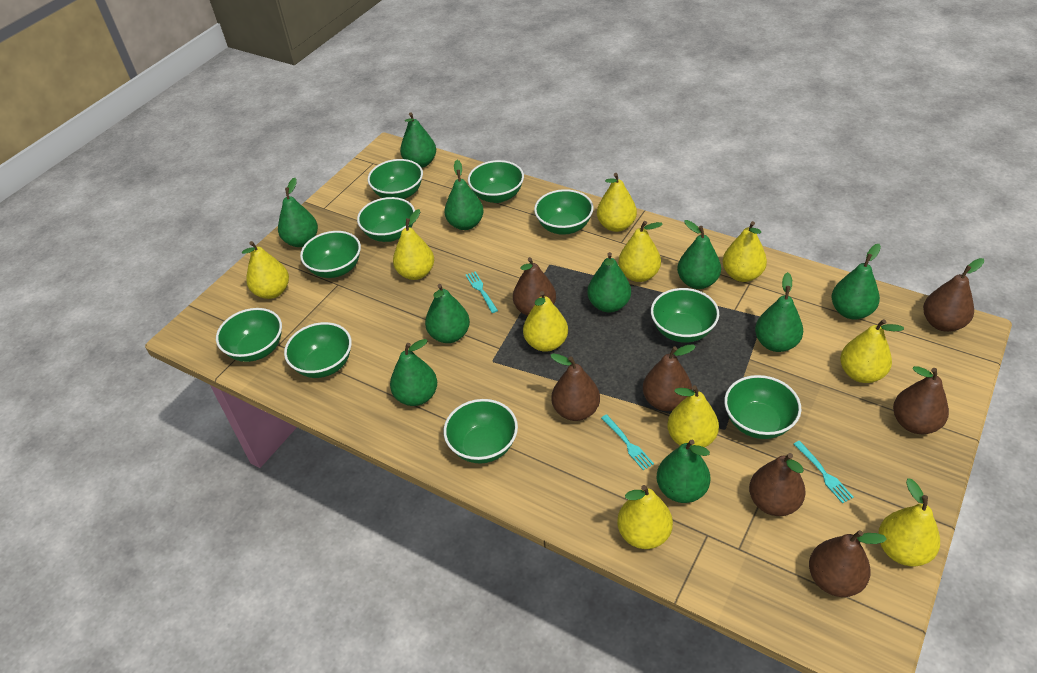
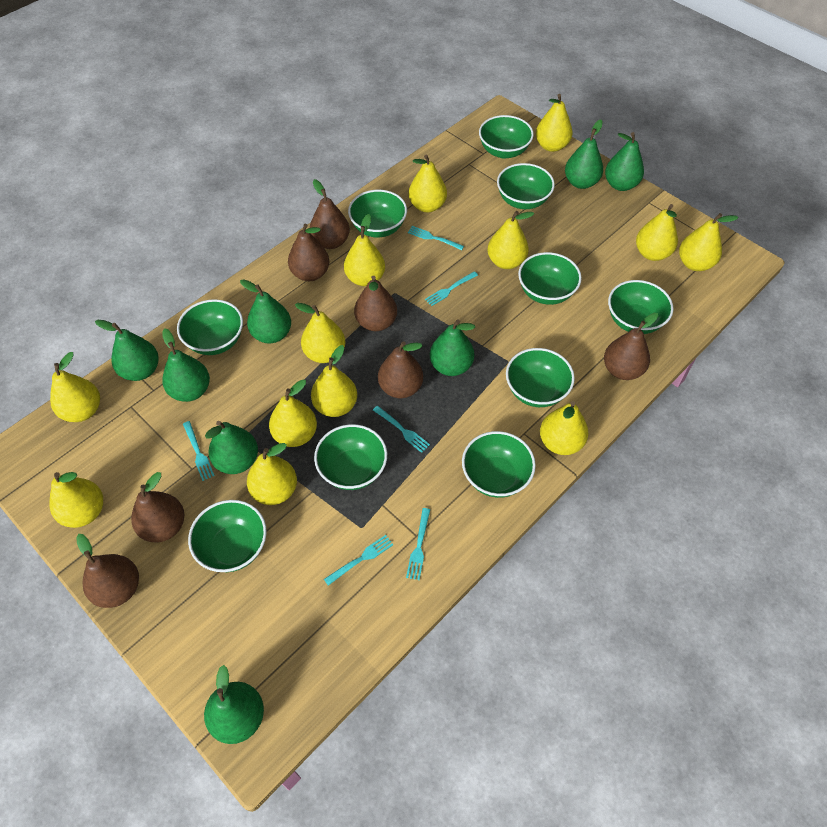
green pear: 10 -> 8
turquoise fork: 3 -> 6
yellow pear: 10 -> 13

